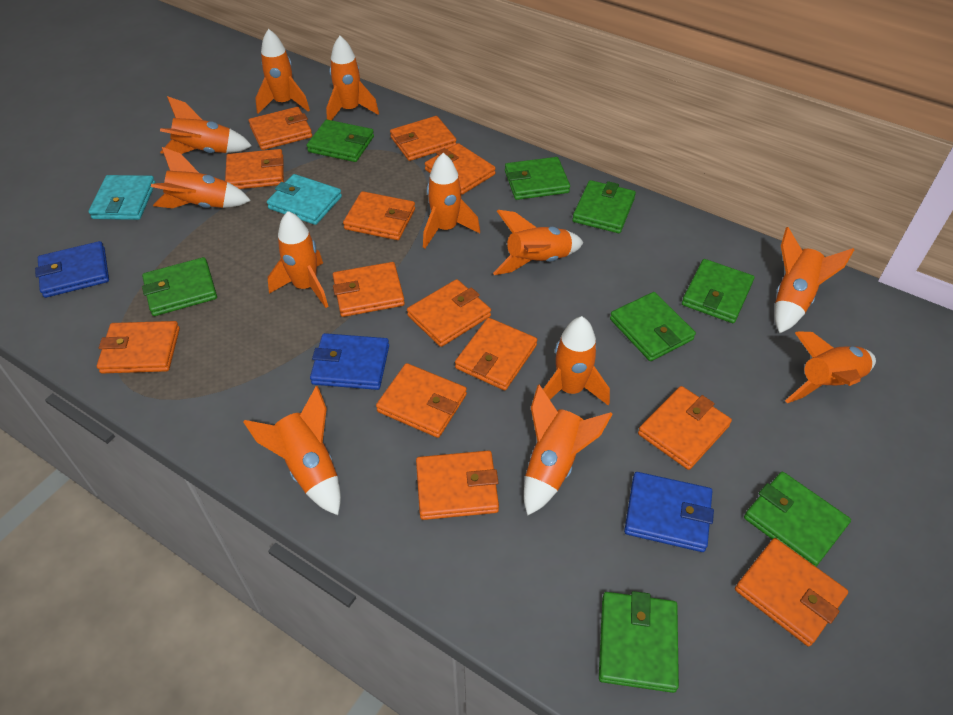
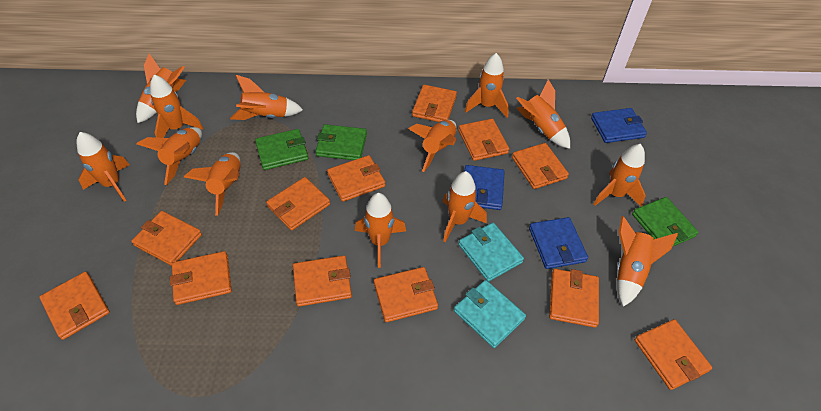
green wallet: 8 -> 3
orange rocket: 12 -> 13
orange wallet: 13 -> 12

